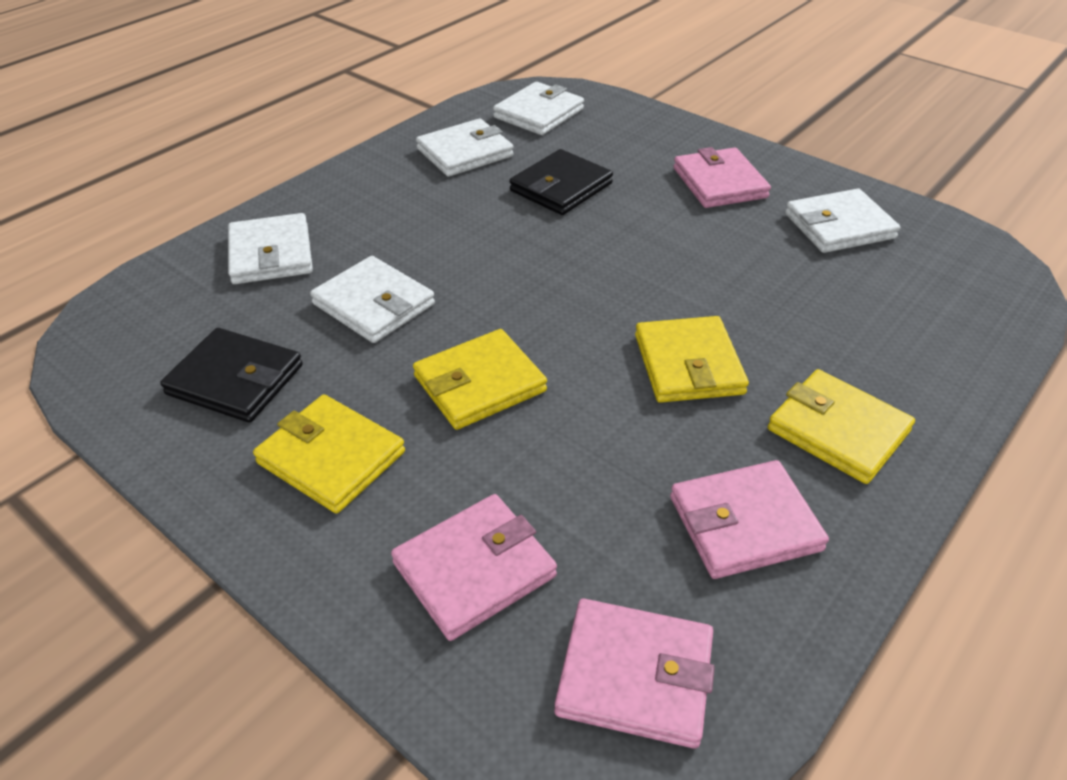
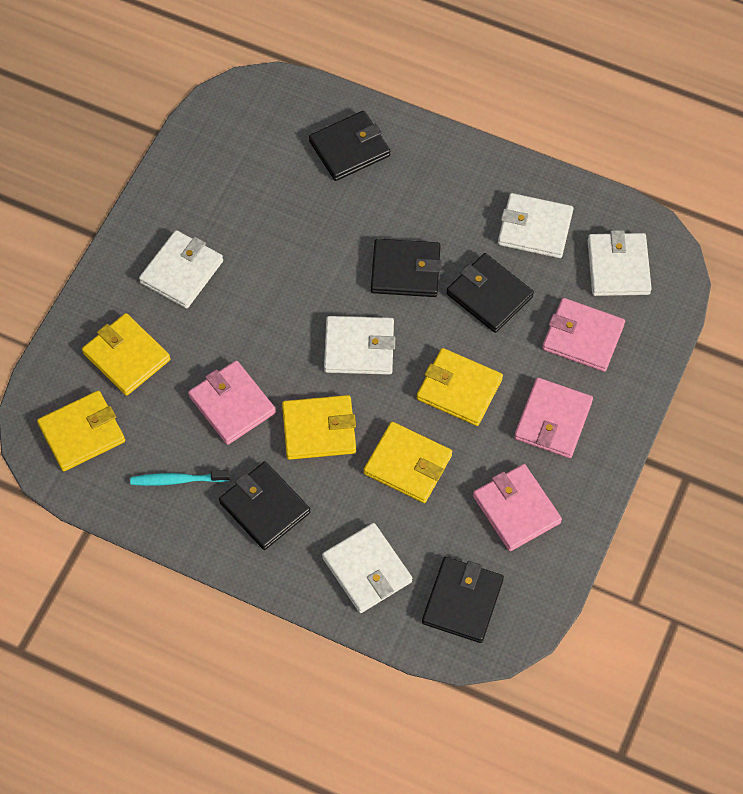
black wallet: 2 -> 5
turquoise toothbrush: 0 -> 1
yellow wallet: 4 -> 5

